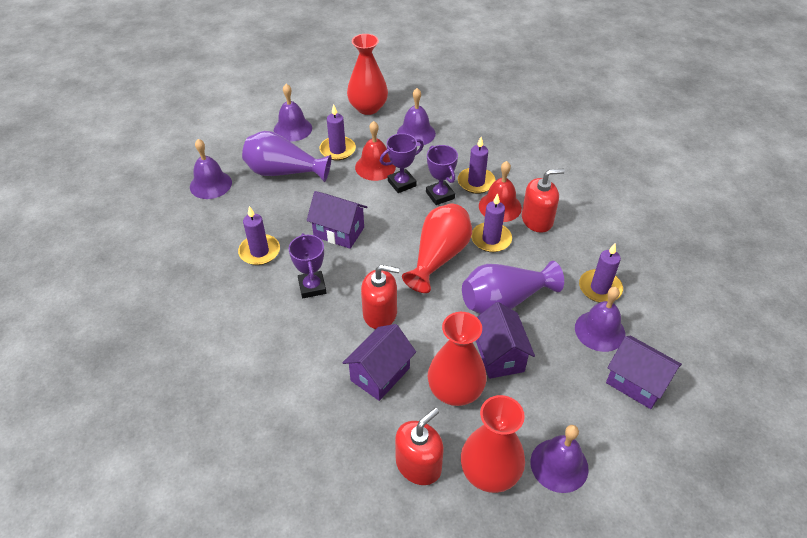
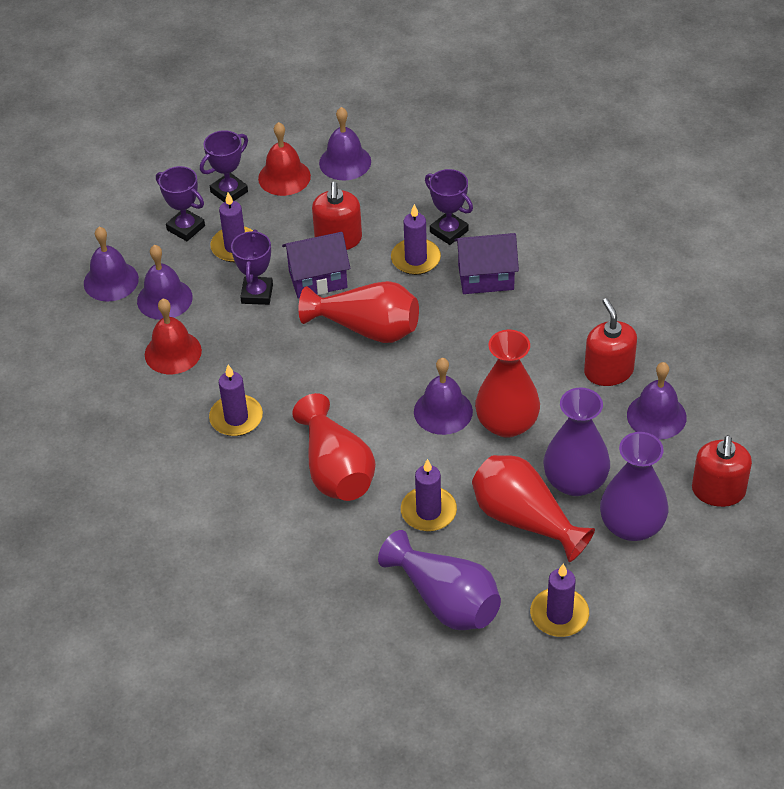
purple house: 4 -> 2
purple trophy: 3 -> 4
purple vase: 2 -> 3

